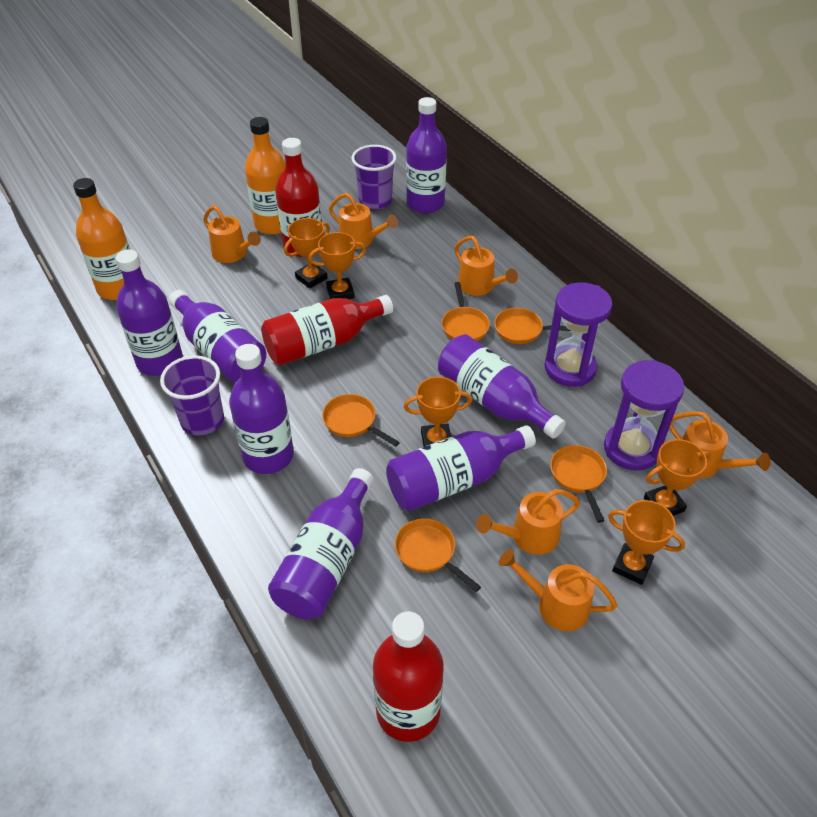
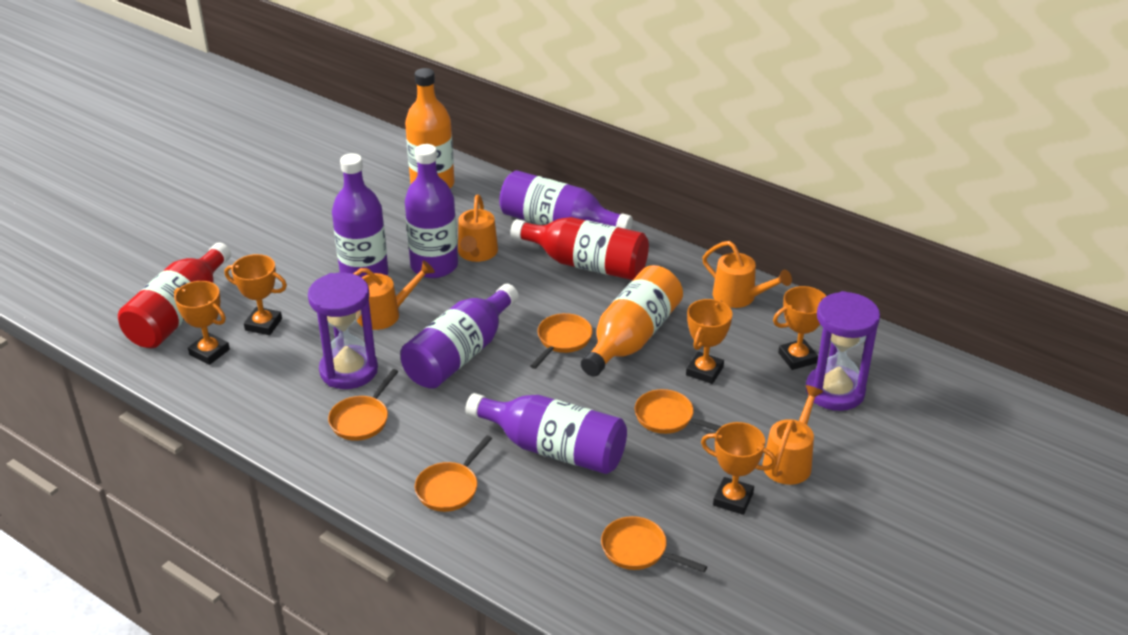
orange watering can: 6 -> 4
purple bottle: 7 -> 5
purple cup: 2 -> 0
red bottle: 3 -> 2

